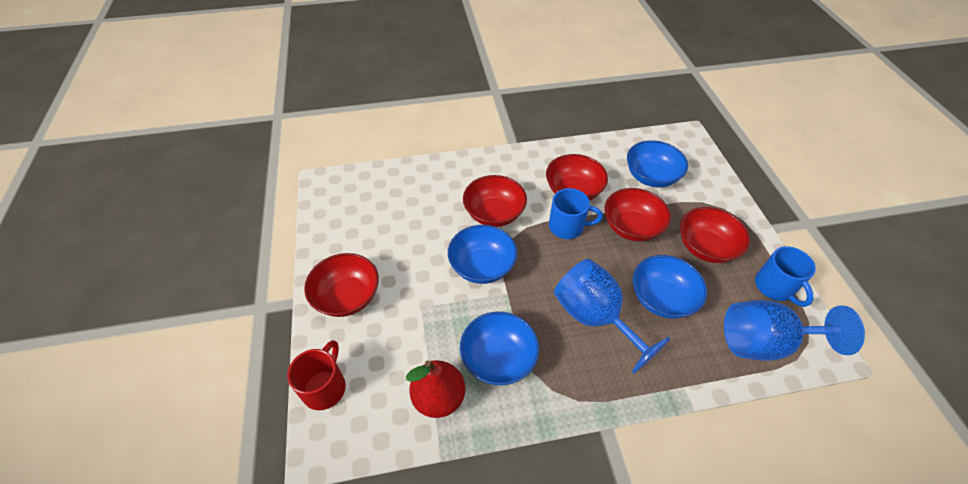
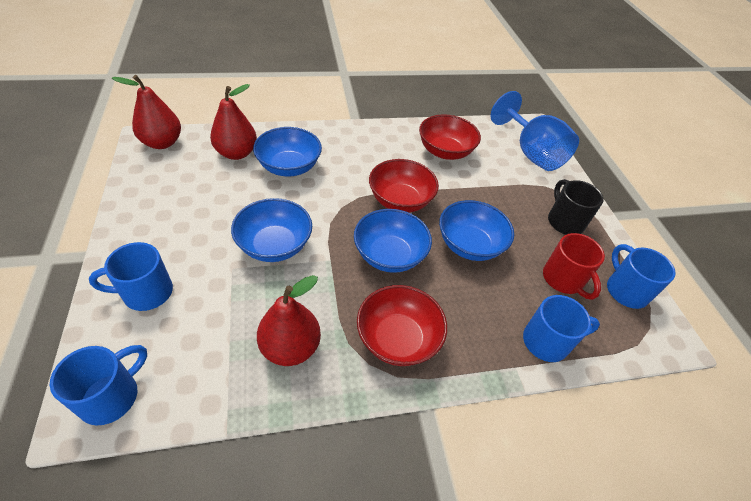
black mug: 0 -> 1
blue goblet: 2 -> 1
blue mug: 2 -> 4
red bowl: 5 -> 3
red pear: 1 -> 3

